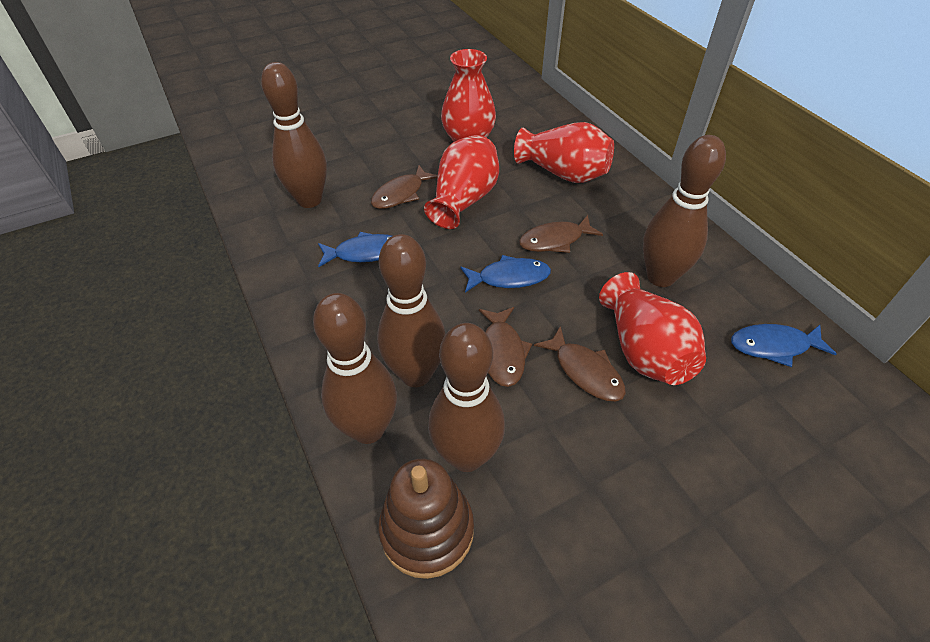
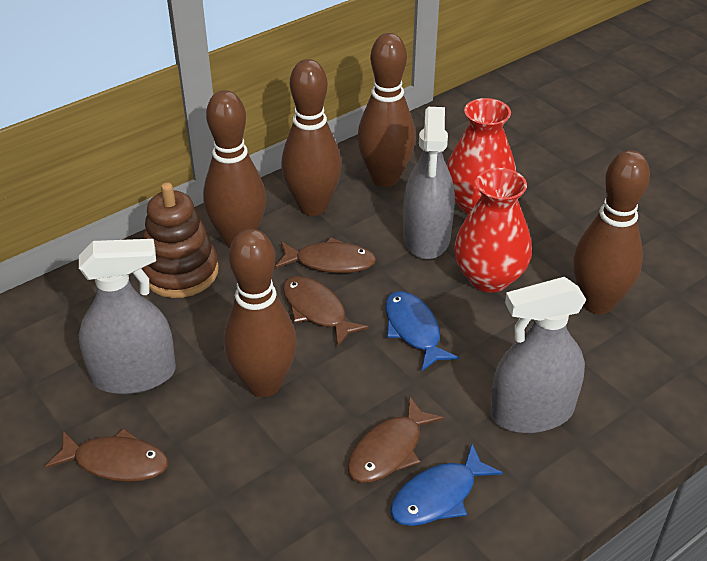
blue fish: 3 -> 2
grey spray bottle: 0 -> 3
red vase: 4 -> 2

